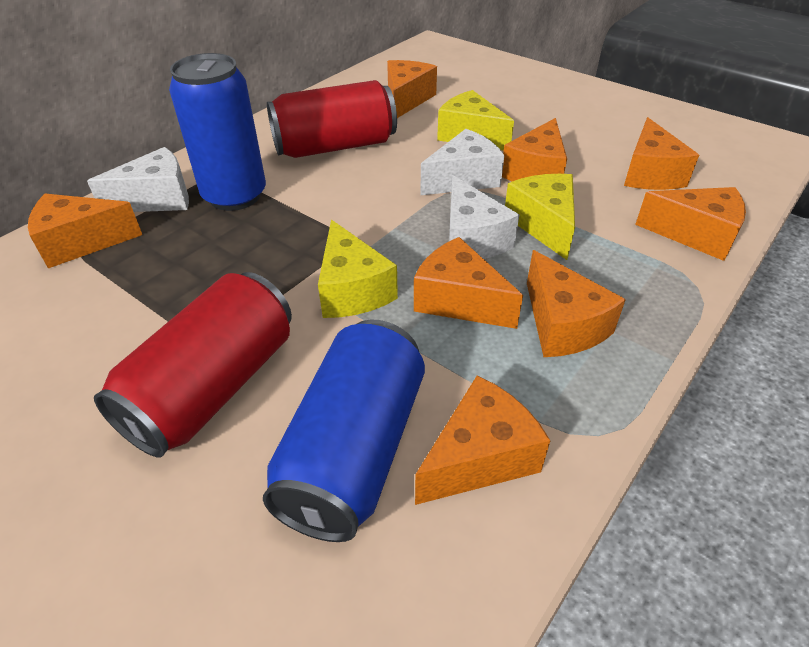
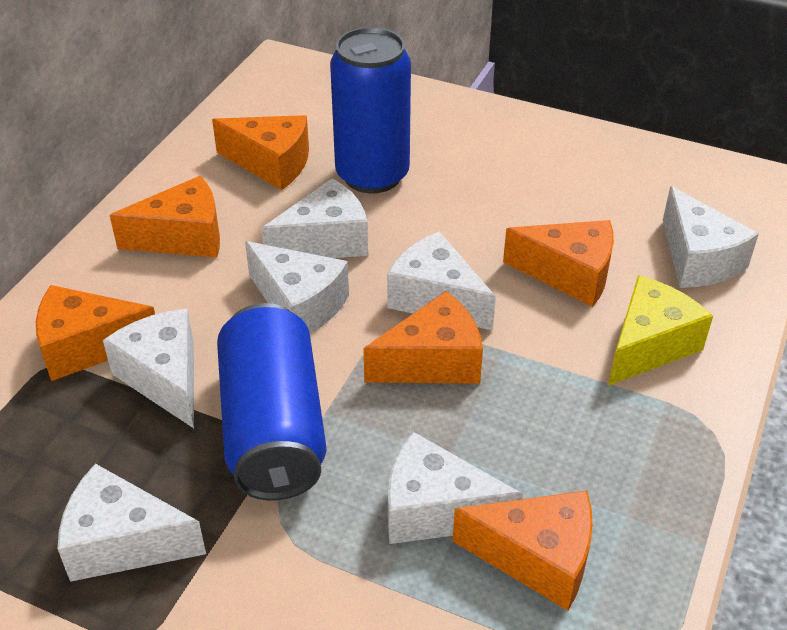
orange cheese: 8 -> 6
red can: 2 -> 0
white cheese: 3 -> 7
yellow cheese: 3 -> 1

